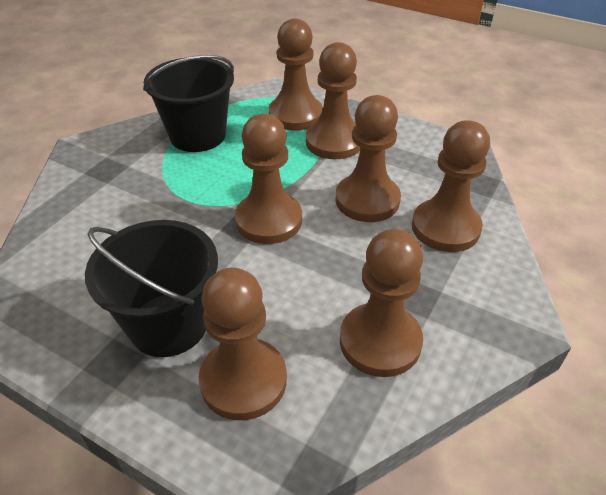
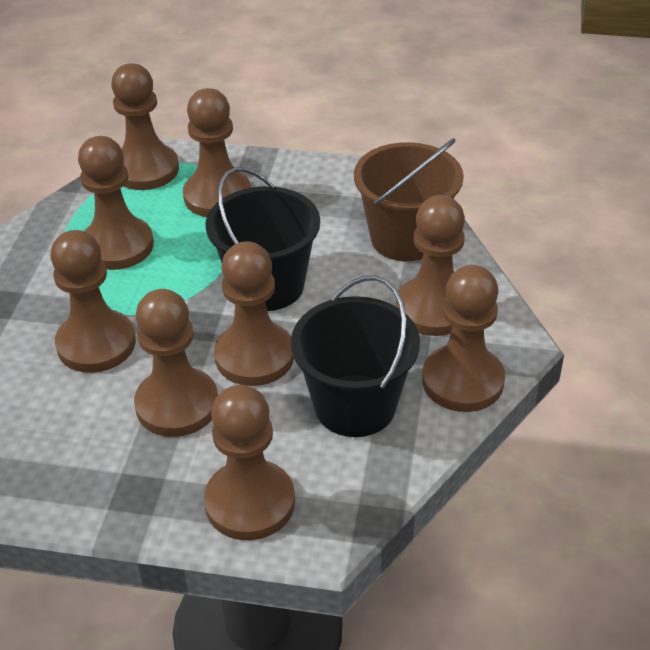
brown bucket: 0 -> 1
brown pawn: 7 -> 9

